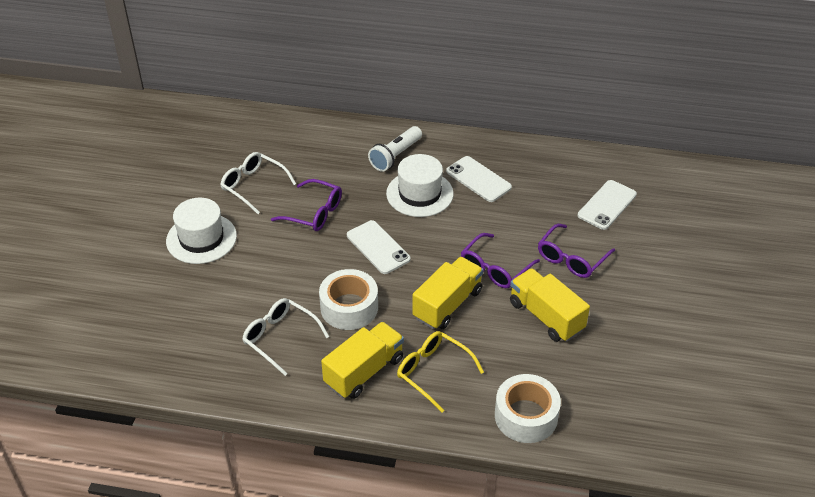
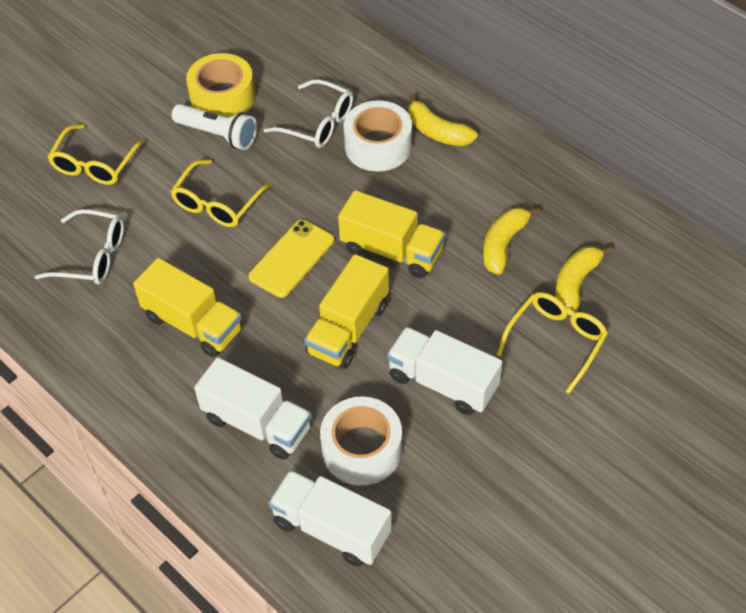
purple glasses: 3 -> 0
white hat: 2 -> 0
white phone: 3 -> 0
white truck: 0 -> 3
yellow banana: 0 -> 3
yellow glasses: 1 -> 3
yellow phone: 0 -> 1
yellow tape: 0 -> 1

